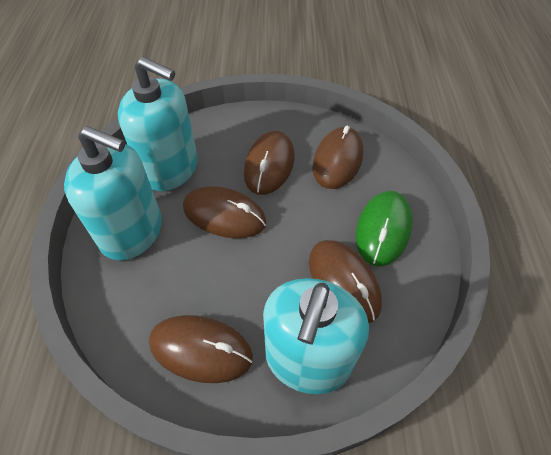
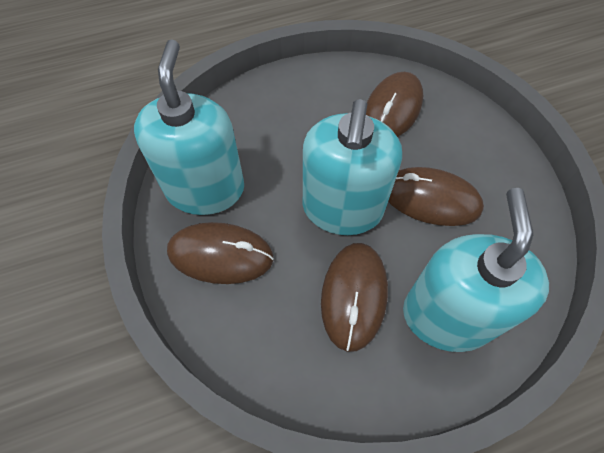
brown mouse: 5 -> 4
green mouse: 1 -> 0

